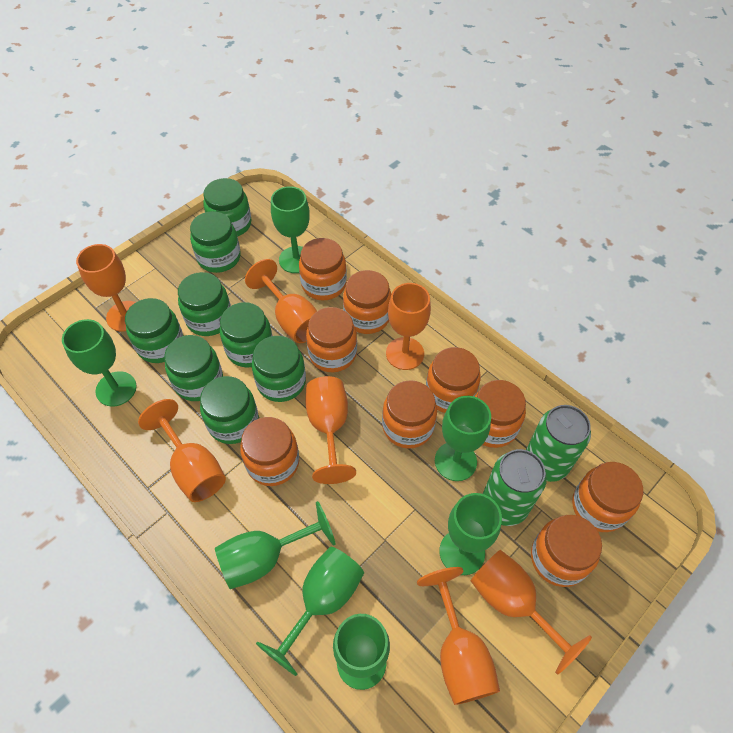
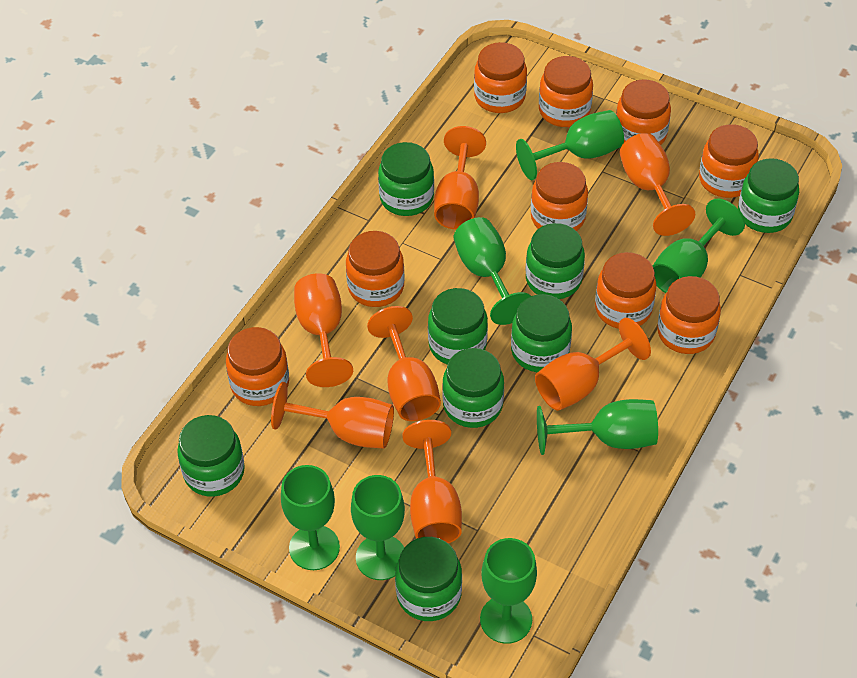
green can: 2 -> 0

